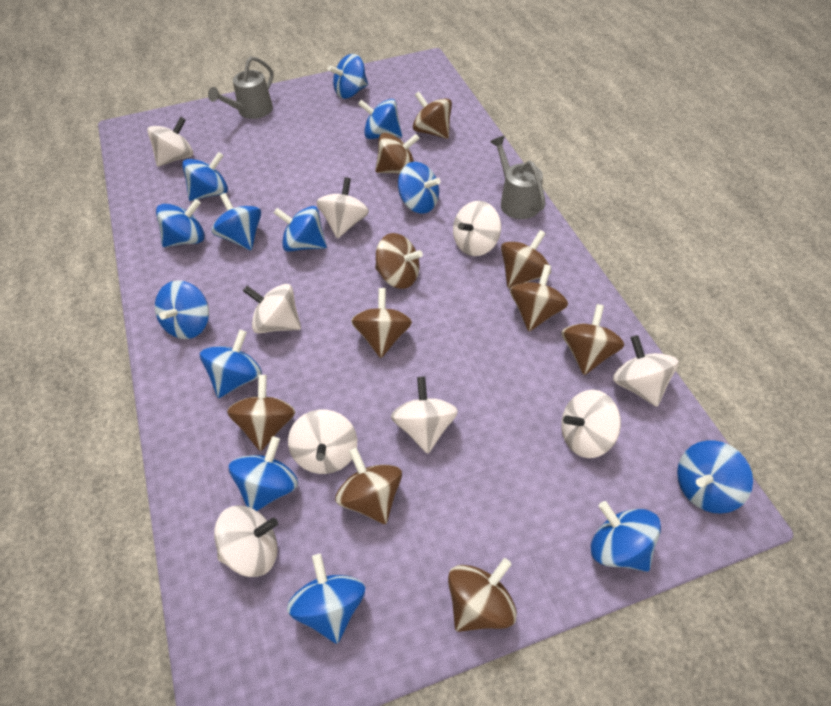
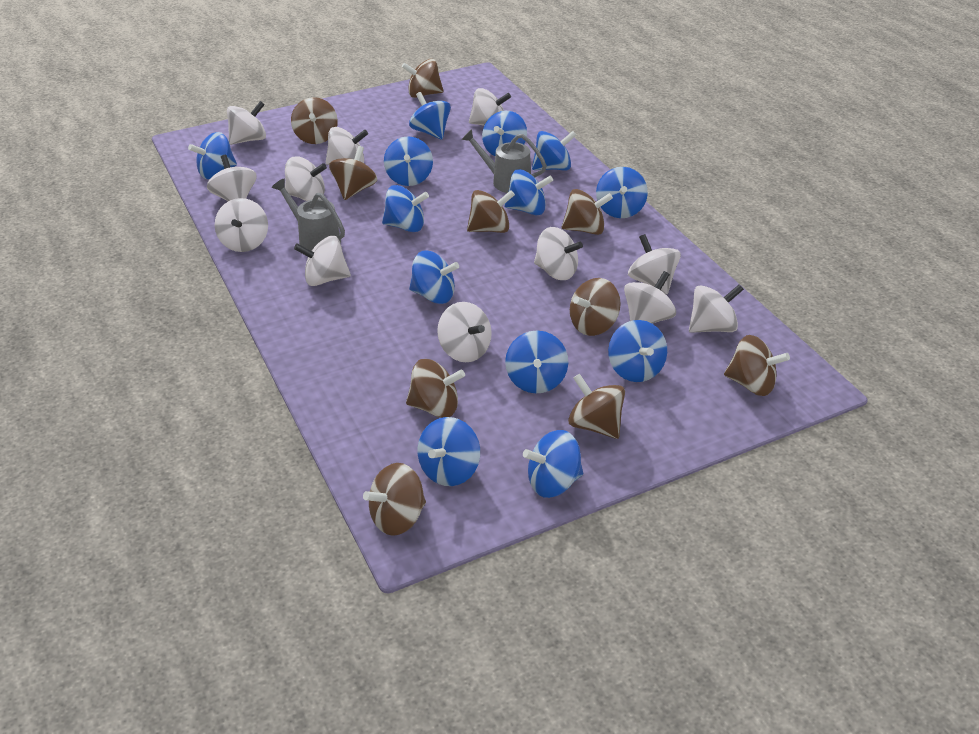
white spinning top: 9 -> 12

